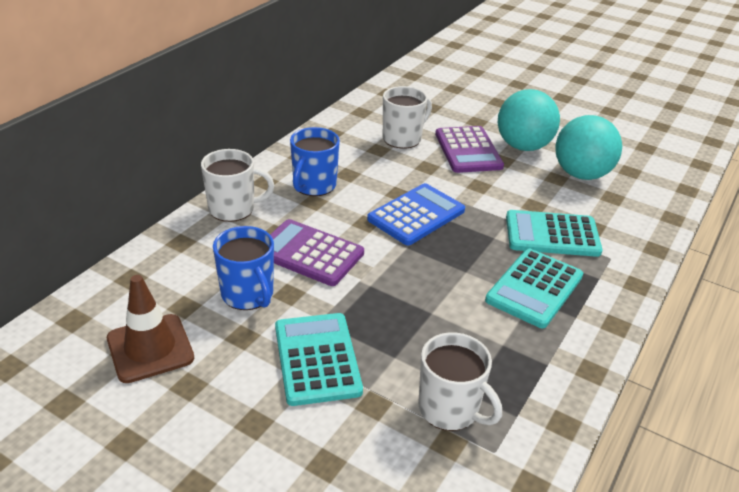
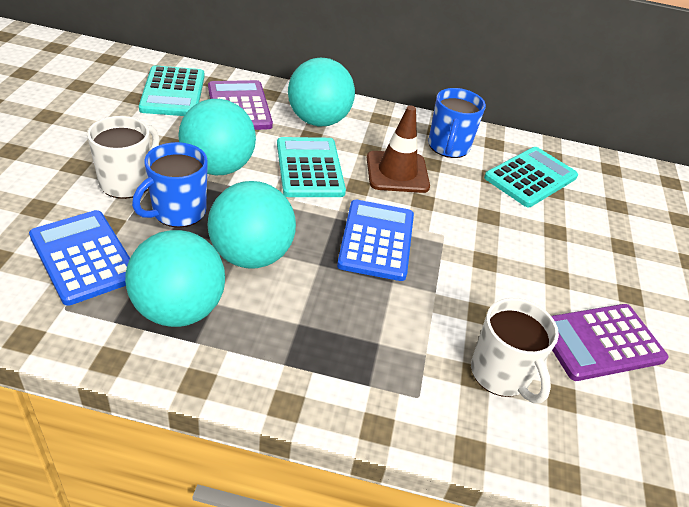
blue calculator: 1 -> 2
turquoise ball: 2 -> 4
white mug: 3 -> 2

